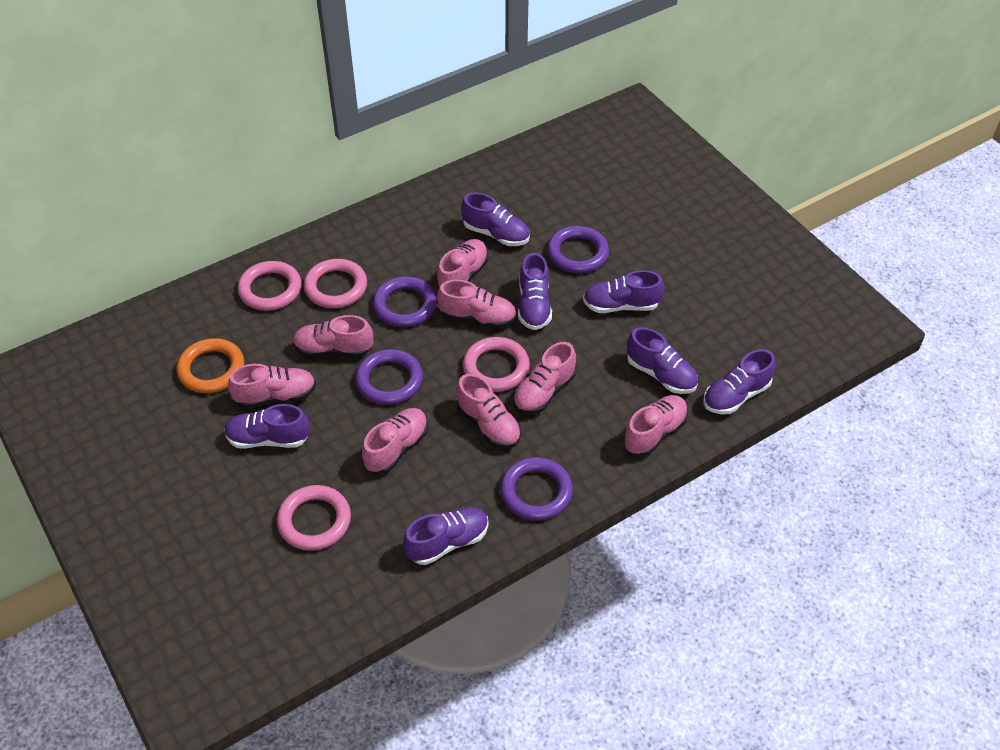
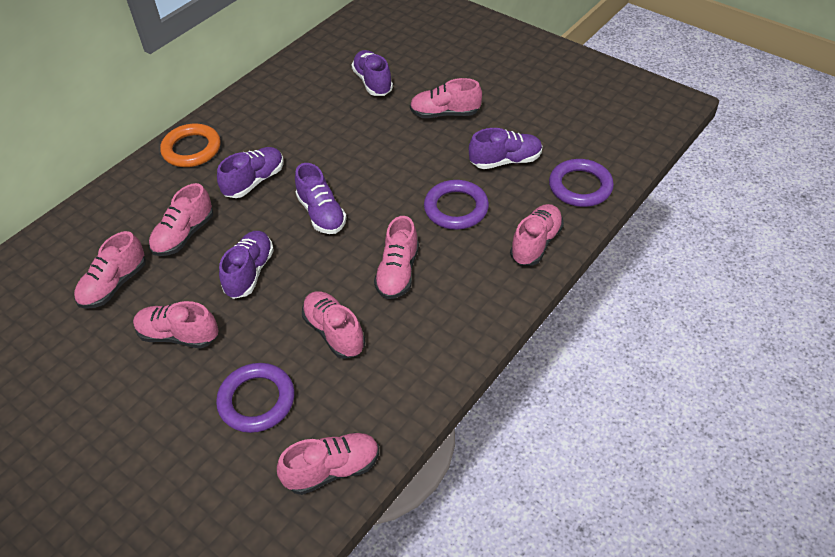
pink ring: 4 -> 0
purple ring: 4 -> 3
purple shoe: 7 -> 5

